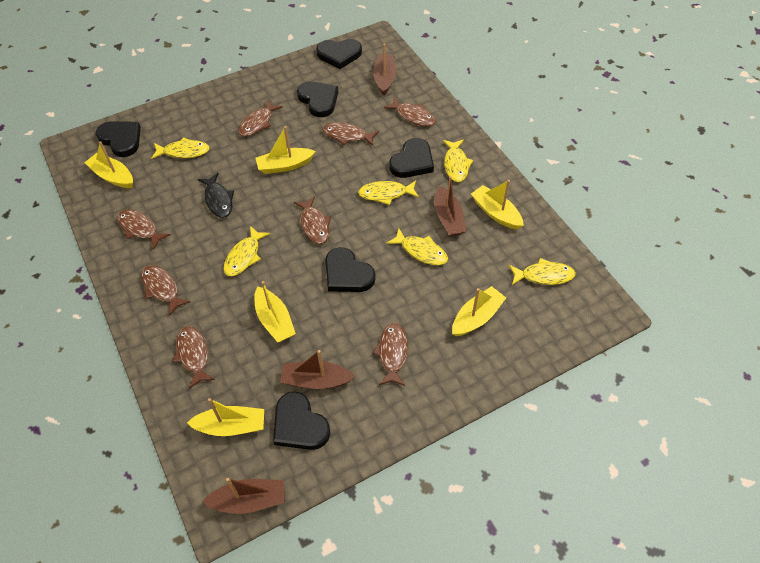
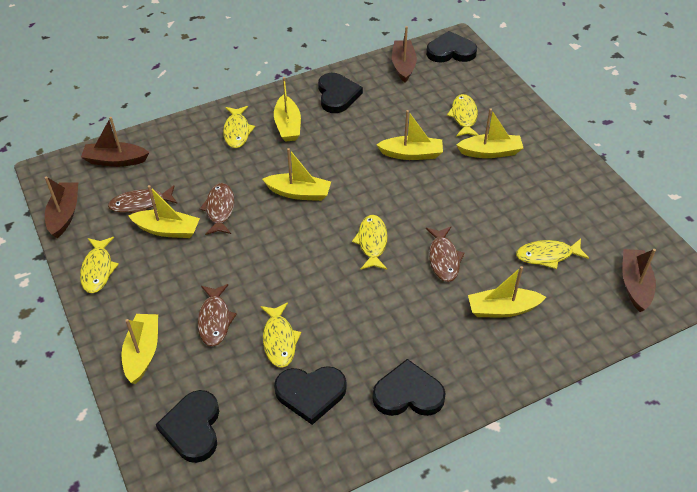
black fish: 1 -> 0
black heart: 6 -> 5
brown fish: 8 -> 4
yellow boat: 6 -> 7

